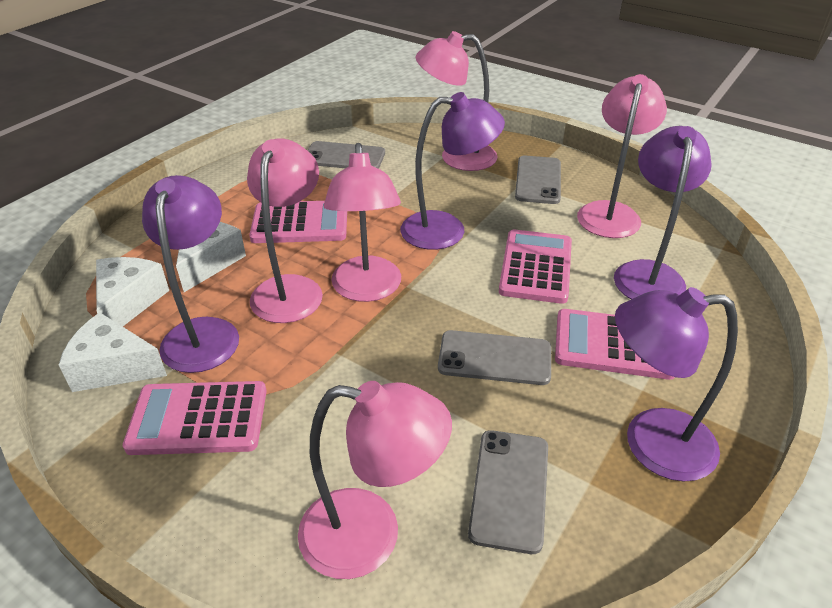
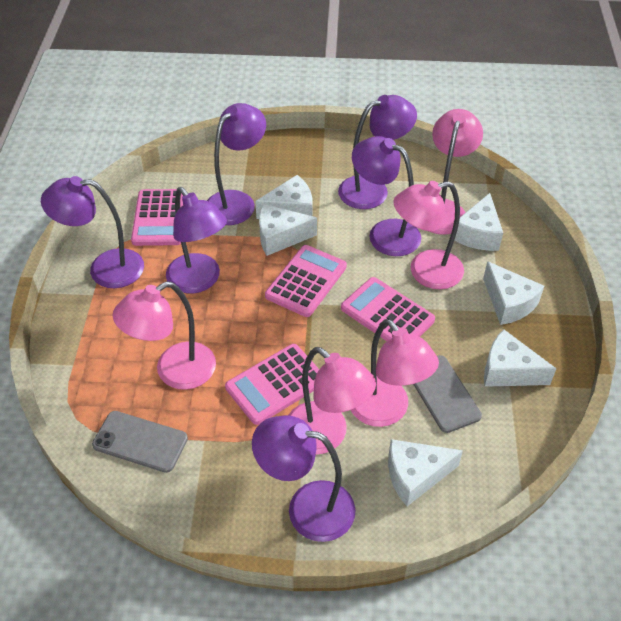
grey phone: 4 -> 2
purple lamp: 4 -> 6
white cheese: 3 -> 6

